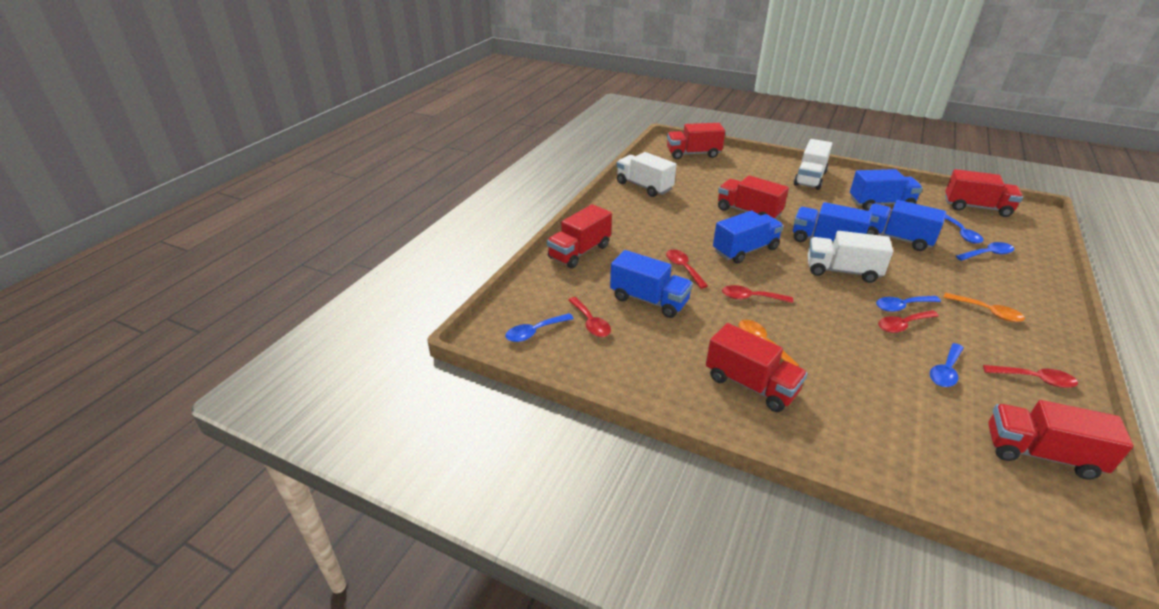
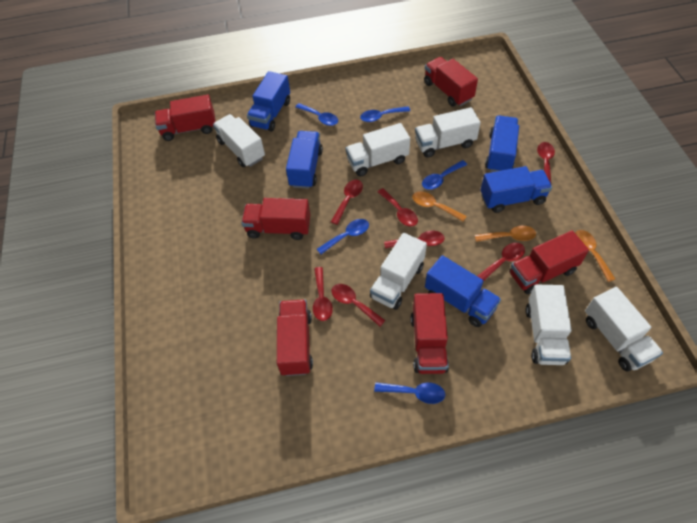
orange spoon: 2 -> 3
red spoon: 5 -> 7
white truck: 3 -> 6

